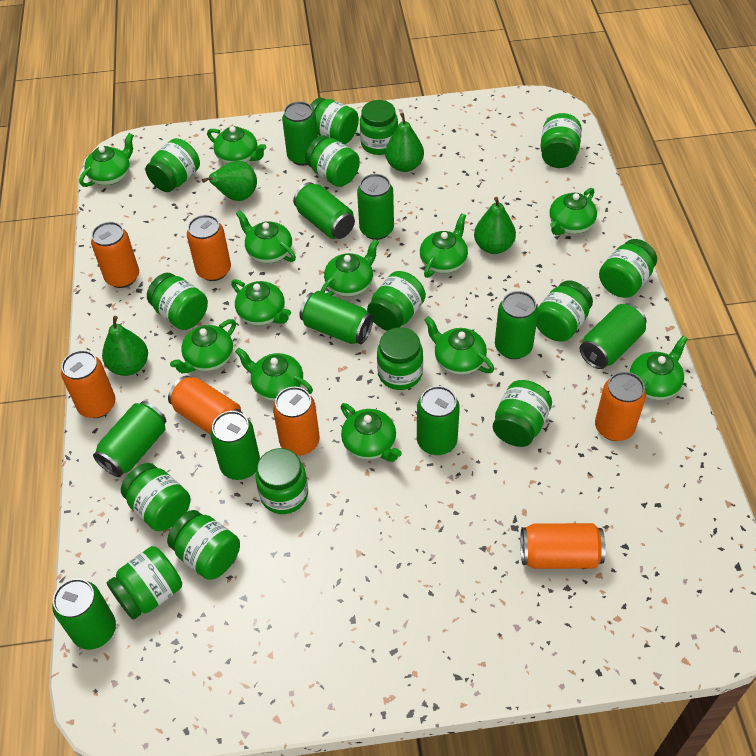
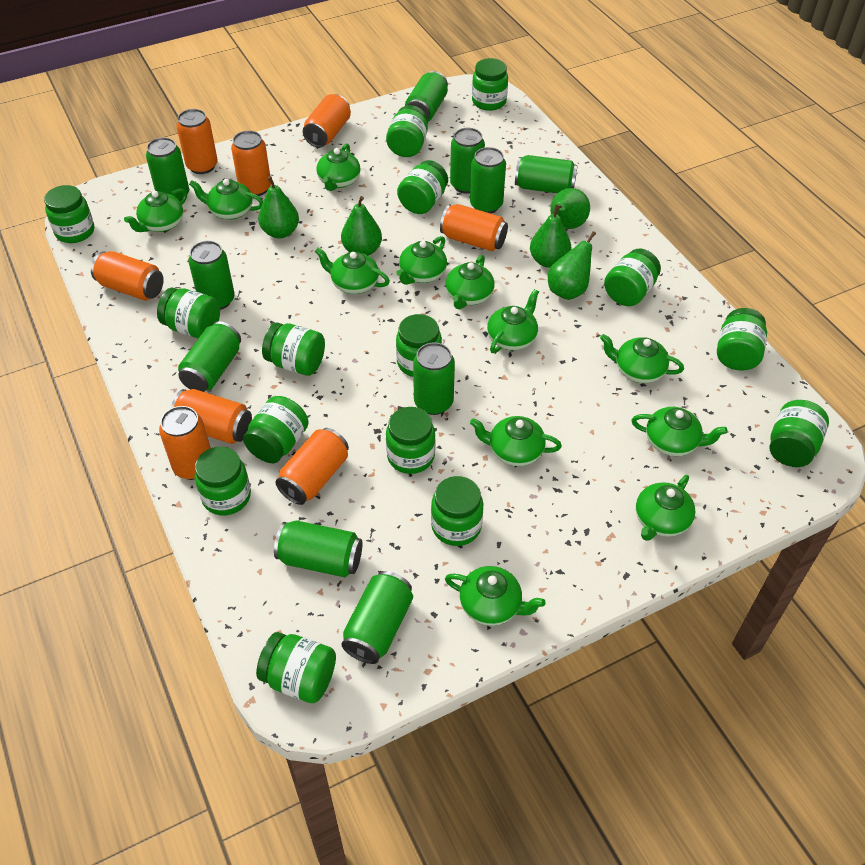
green pear: 4 -> 5
orange can: 7 -> 8

